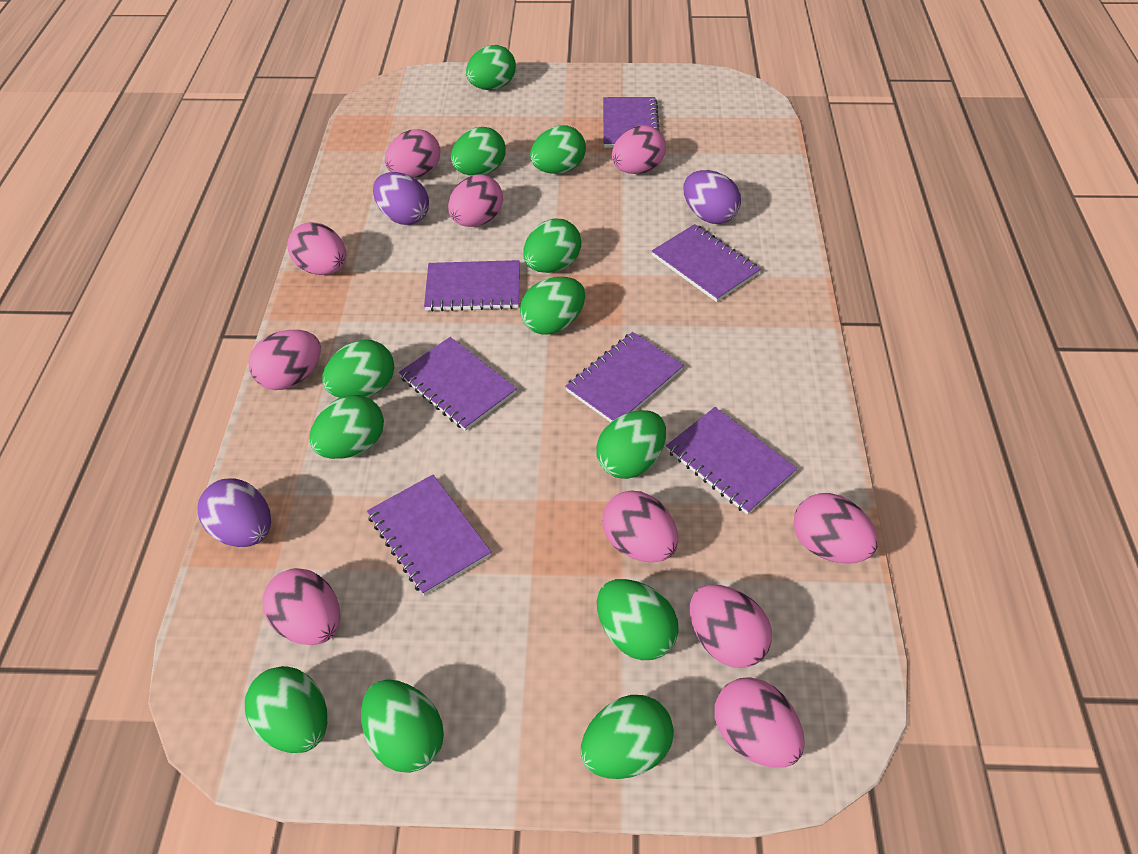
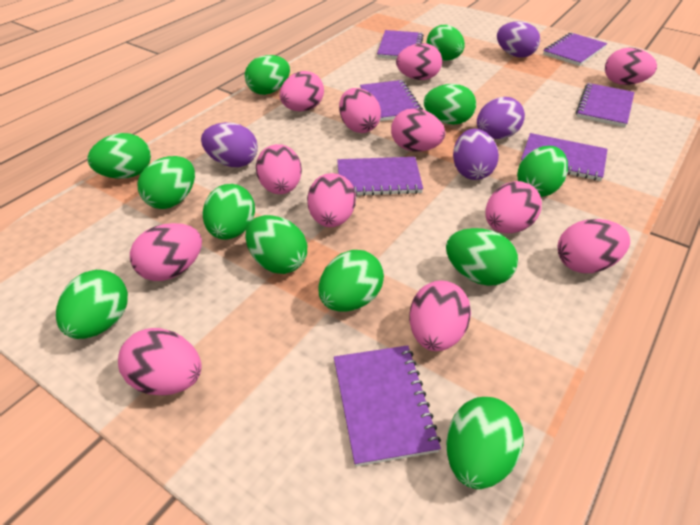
pink egg: 10 -> 12
purple egg: 3 -> 4

